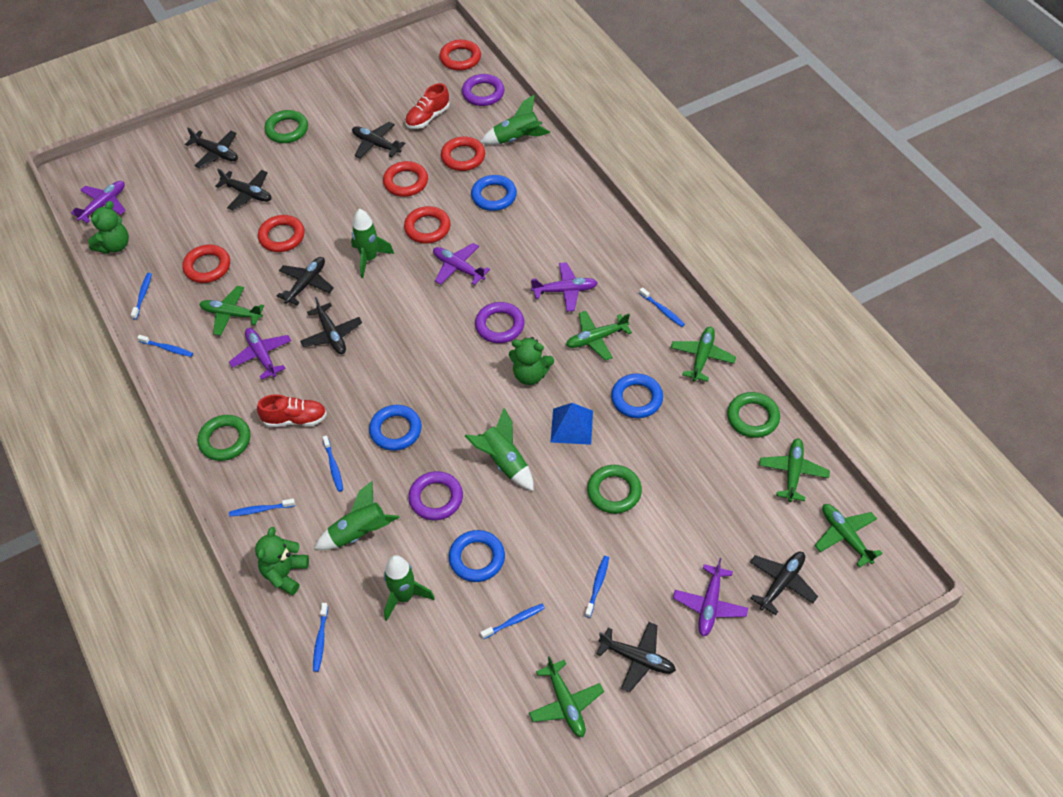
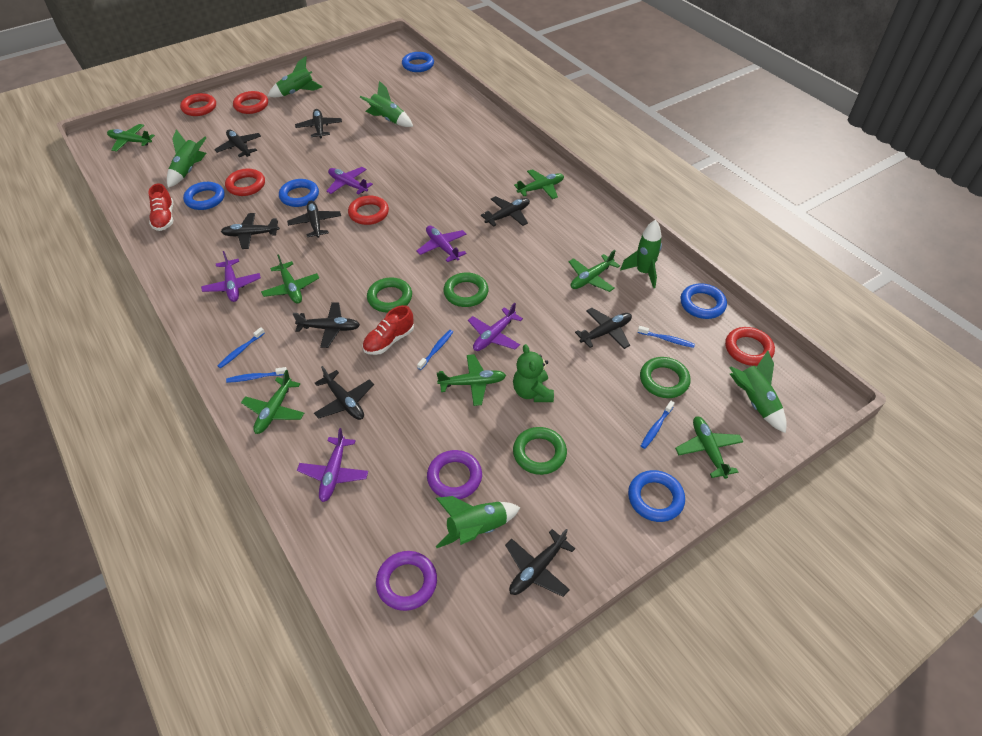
black plane: 7 -> 9
blue pyramid: 1 -> 0
blue ring: 4 -> 5
blue toothbrush: 8 -> 5
green plane: 6 -> 7
green rocket: 5 -> 6
green teddy bear: 3 -> 1
purple ring: 3 -> 2
red ring: 6 -> 5

